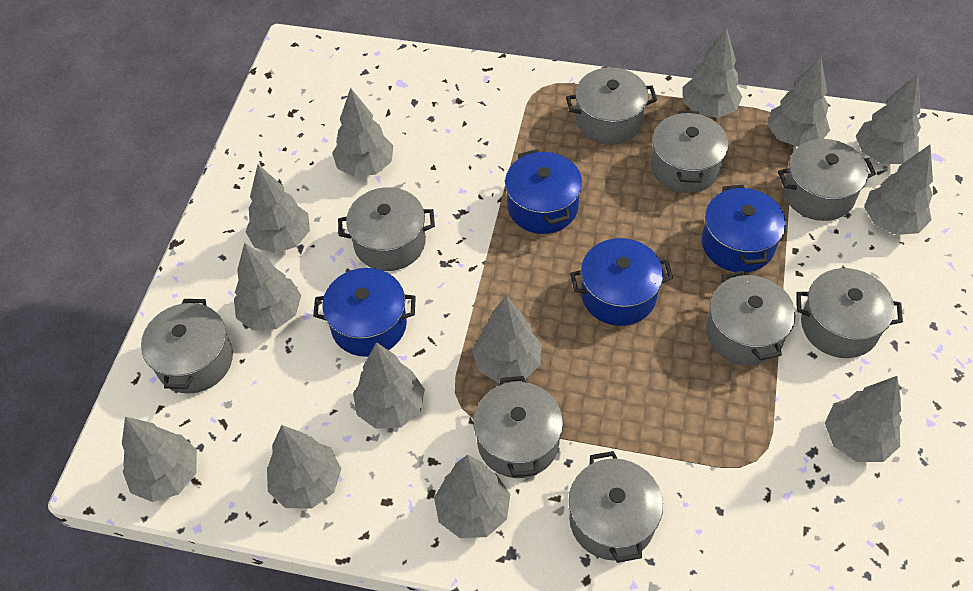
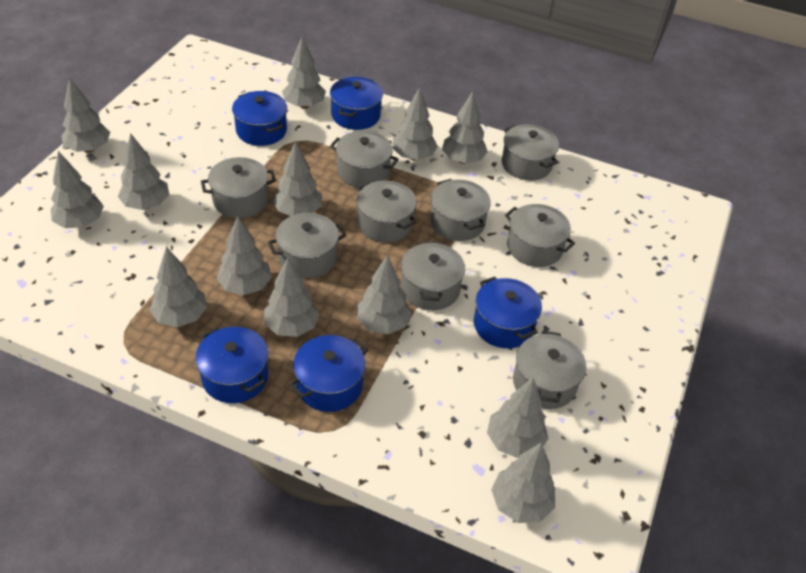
blue pot: 4 -> 5

